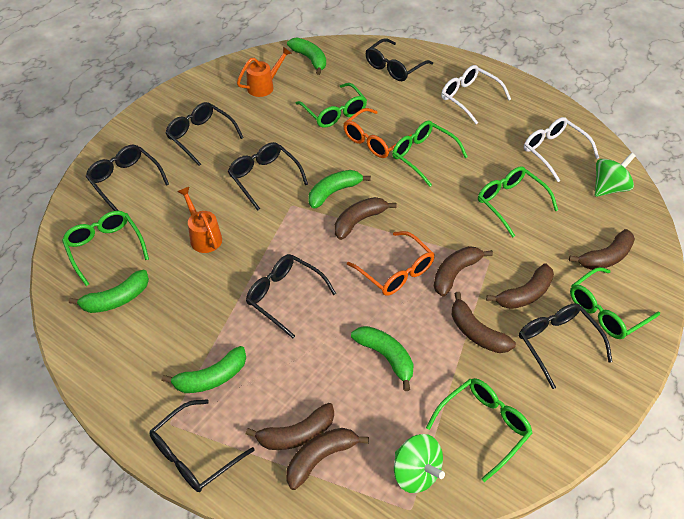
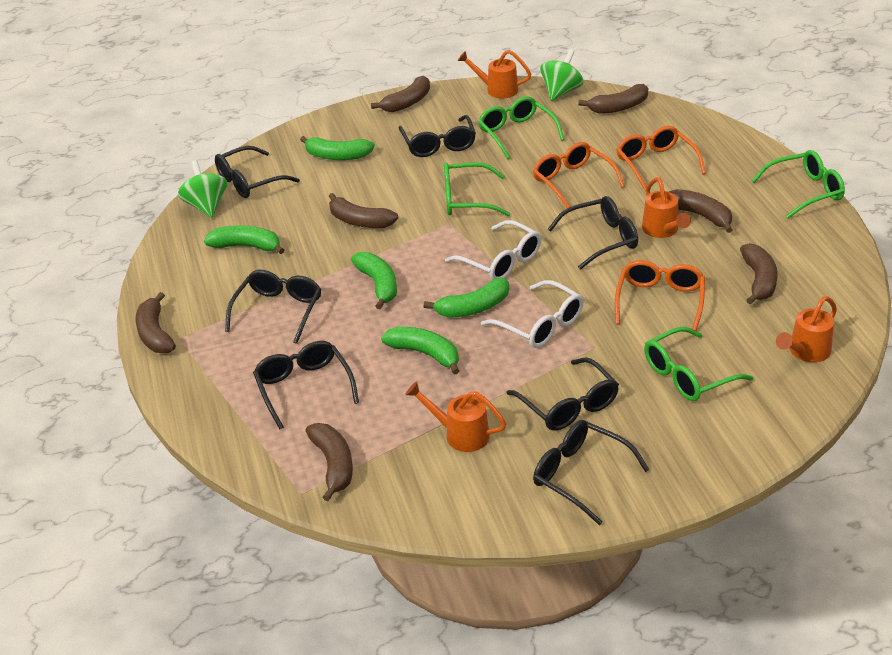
green glasses: 6 -> 4
orange glasses: 2 -> 3
orange watering can: 2 -> 4

